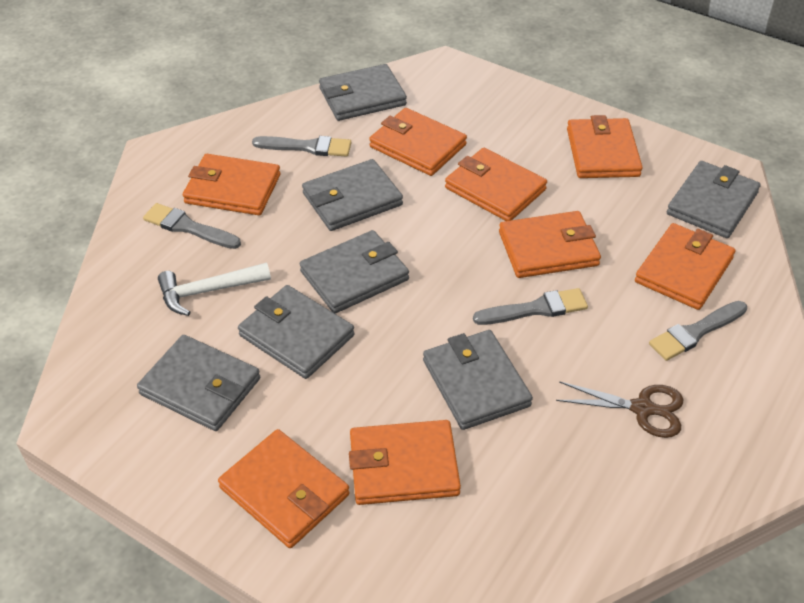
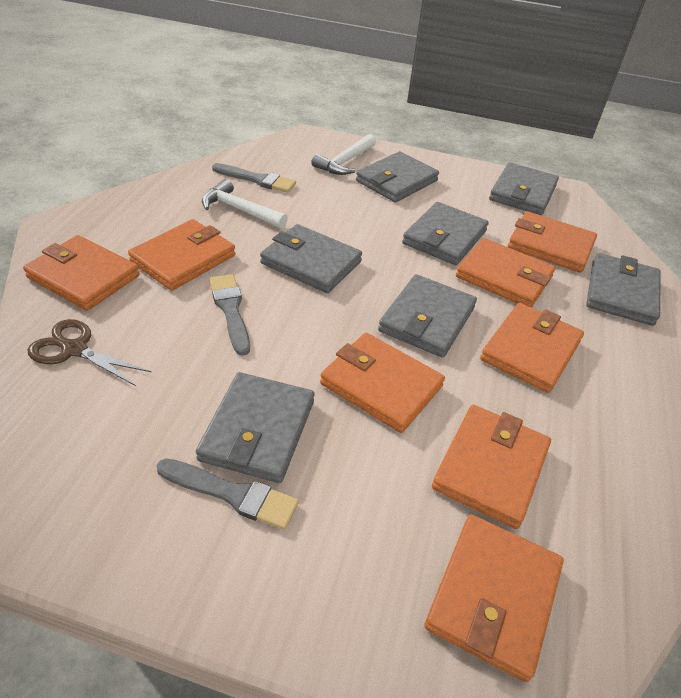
grey brush: 4 -> 3
white hammer: 1 -> 2

